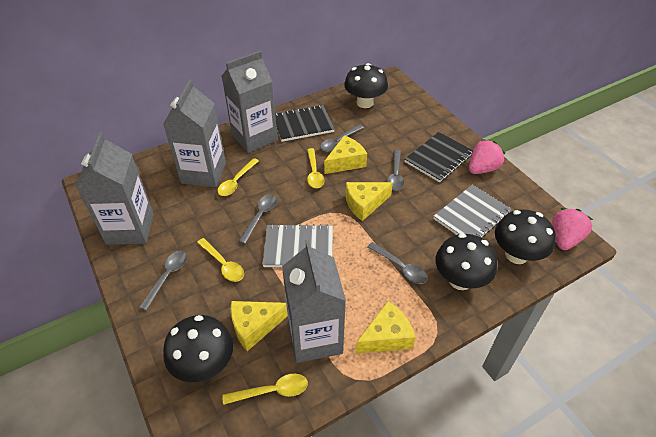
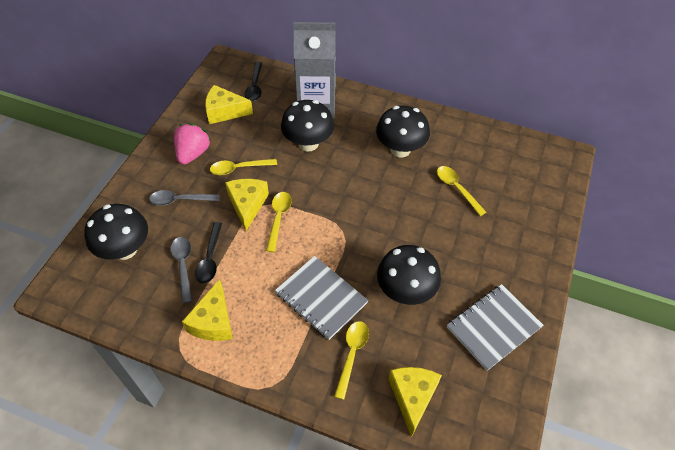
black notebook: 2 -> 0
black spoon: 0 -> 2
grey carton: 4 -> 1
grey spoon: 5 -> 2
pink strawberry: 2 -> 1

